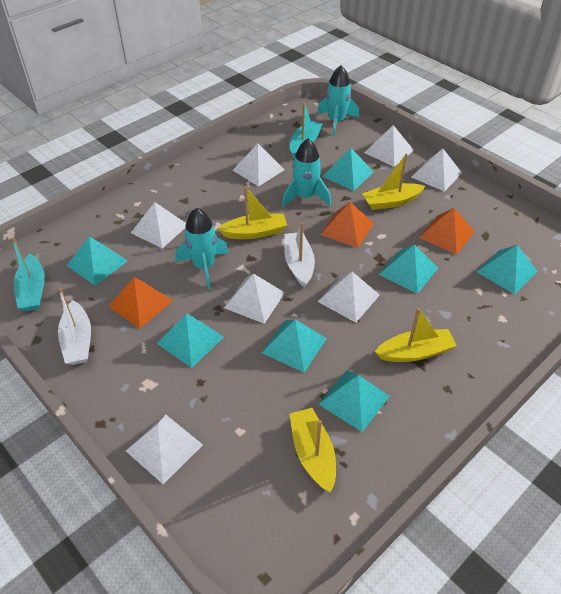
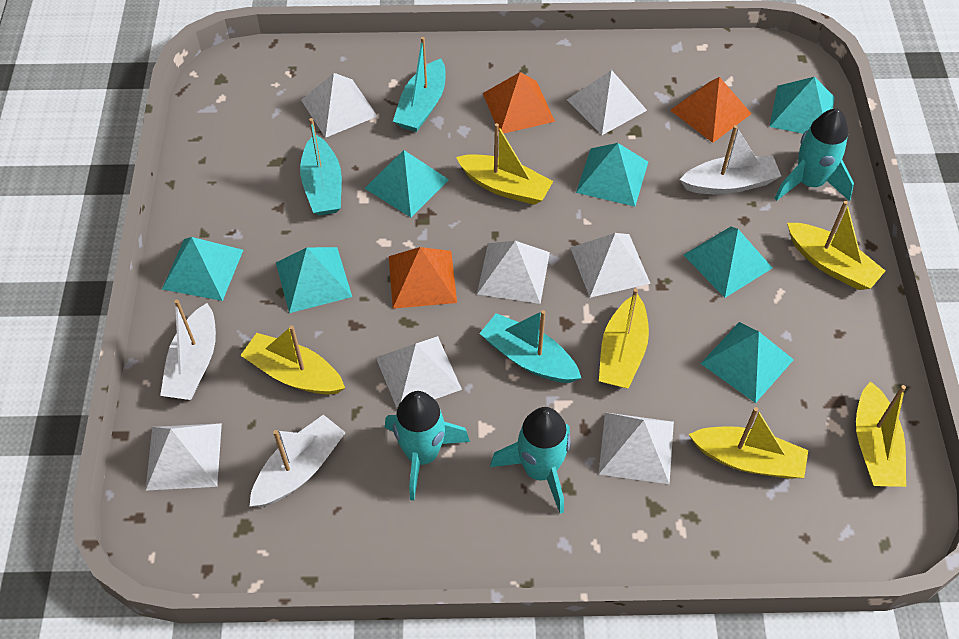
turquoise boat: 2 -> 3
white boat: 2 -> 3
yellow boat: 4 -> 6

